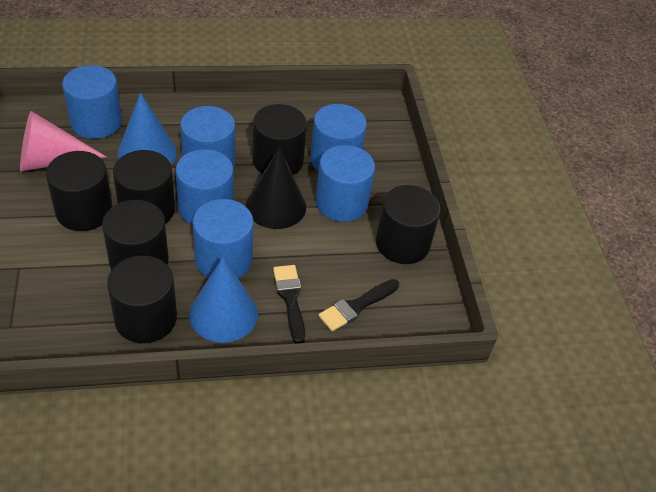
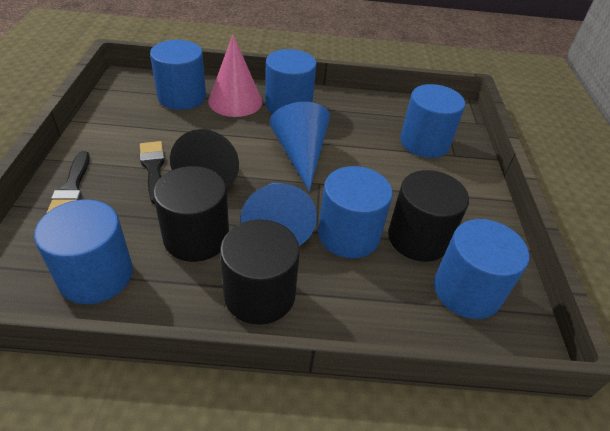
black cylinder: 6 -> 3

